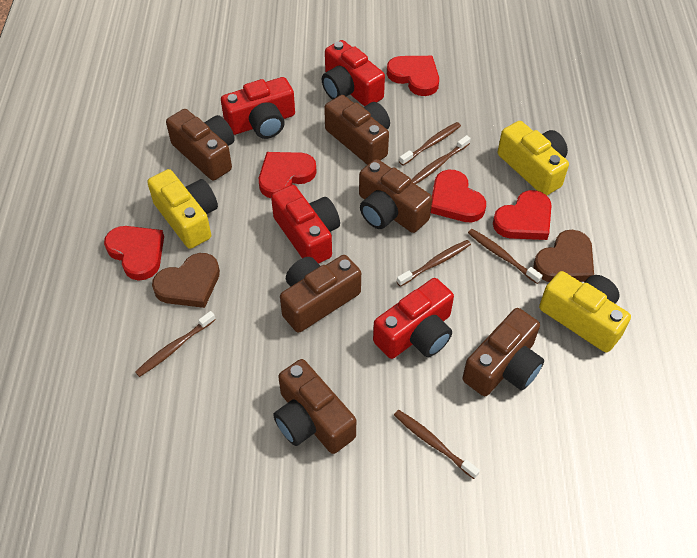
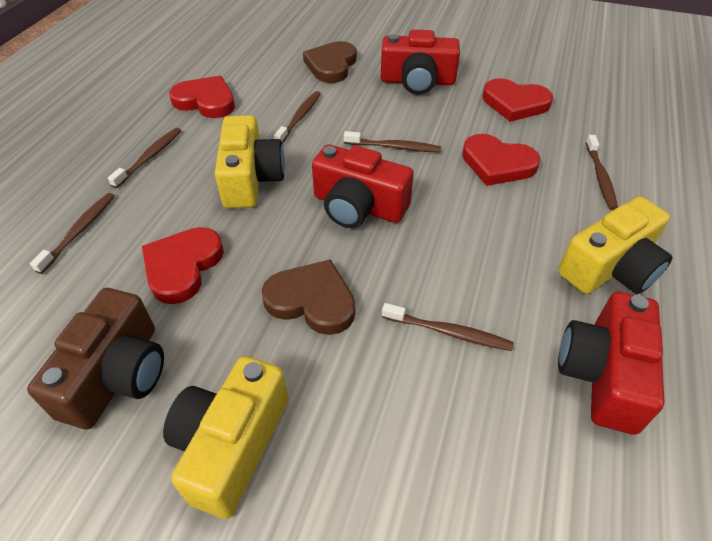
brown camera: 6 -> 1
red camera: 4 -> 3
red heart: 5 -> 4

